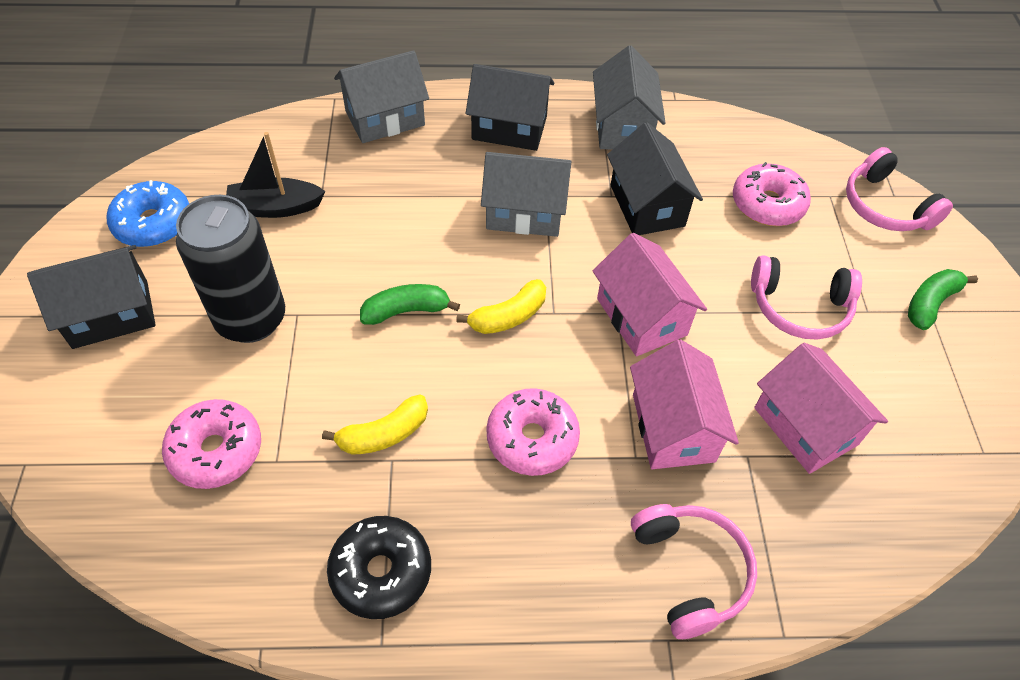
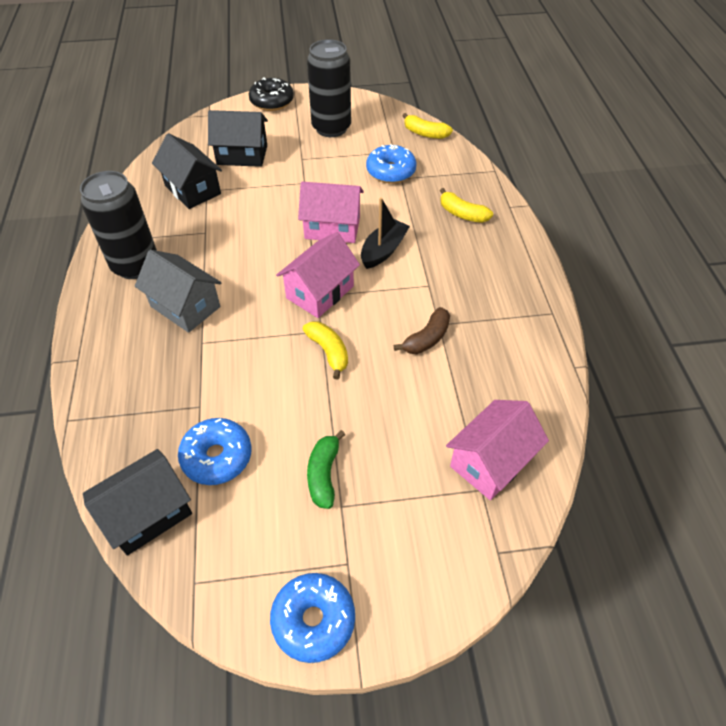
black can: 1 -> 2
blue donut: 1 -> 3
brown banana: 0 -> 1
green banana: 2 -> 1
grey house: 3 -> 1
pink donut: 3 -> 0
pink headphones: 3 -> 0
yellow banana: 2 -> 3

